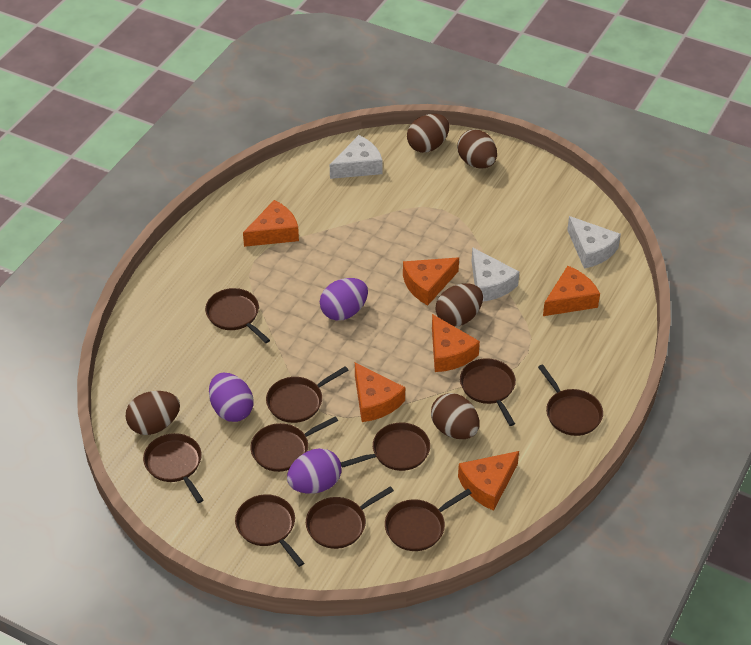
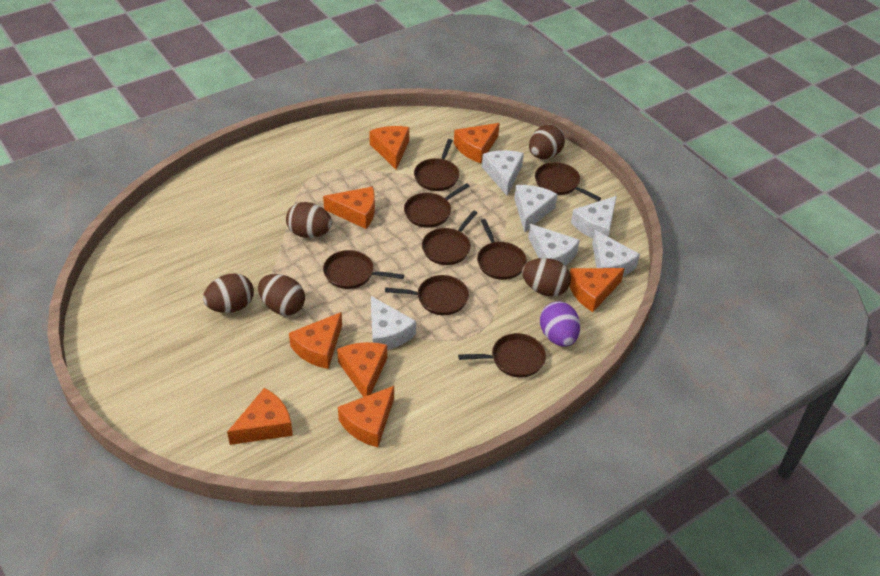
brown pan: 10 -> 8
orange cheese: 6 -> 8
purple egg: 3 -> 1
white cheese: 3 -> 6

